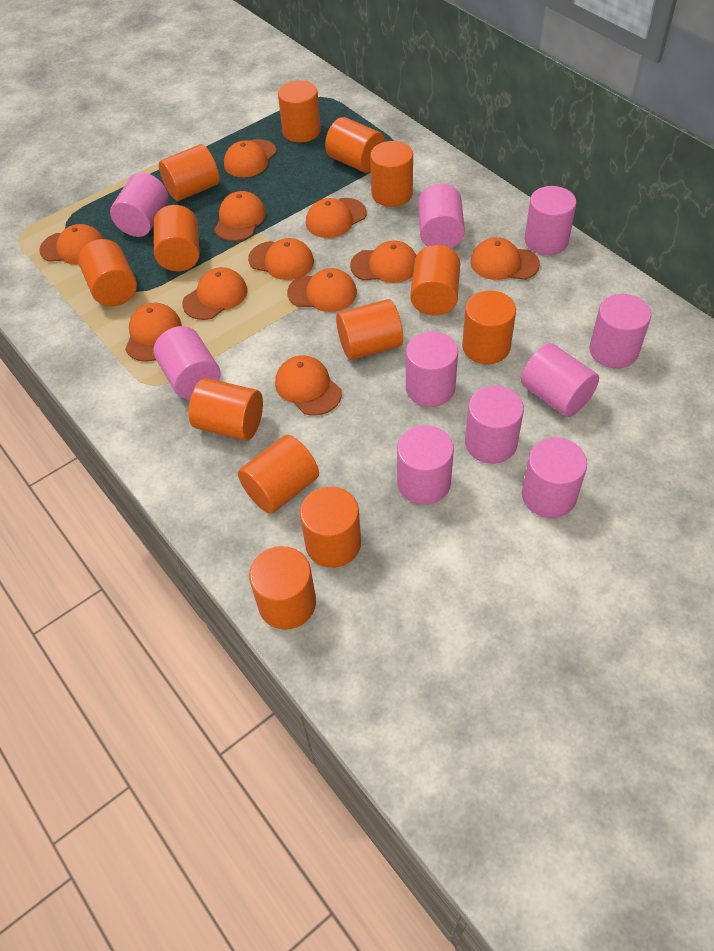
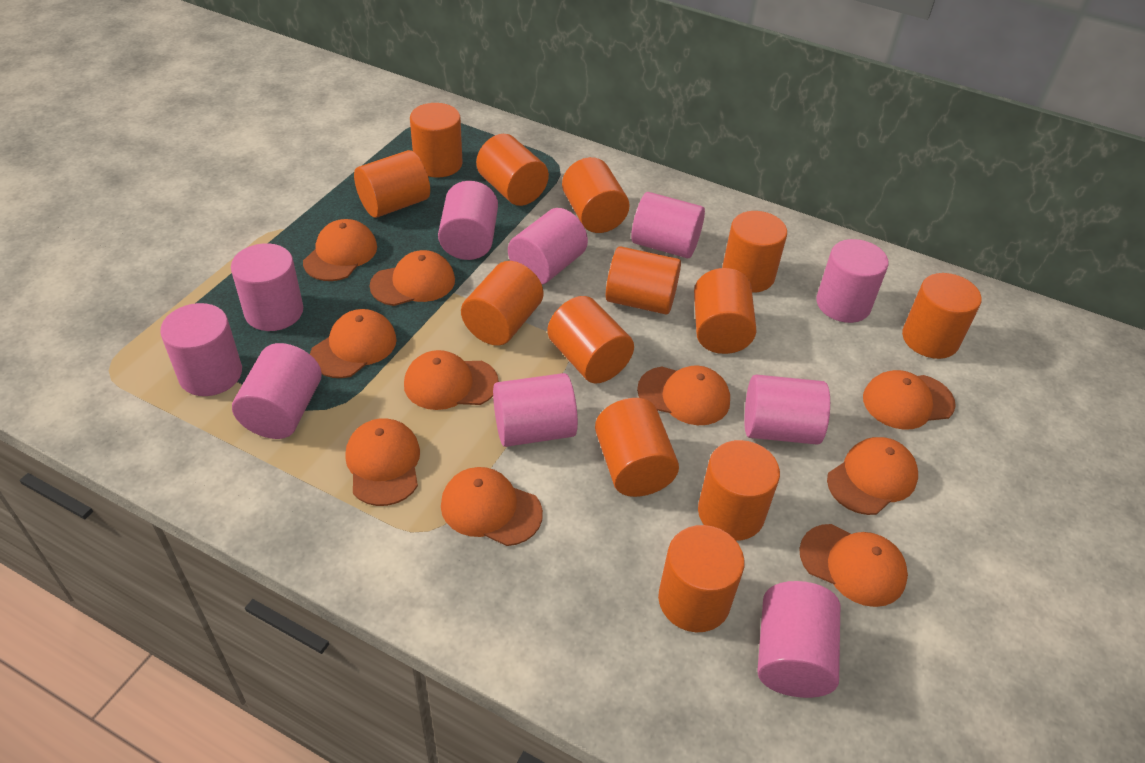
orange cap: 11 -> 10

